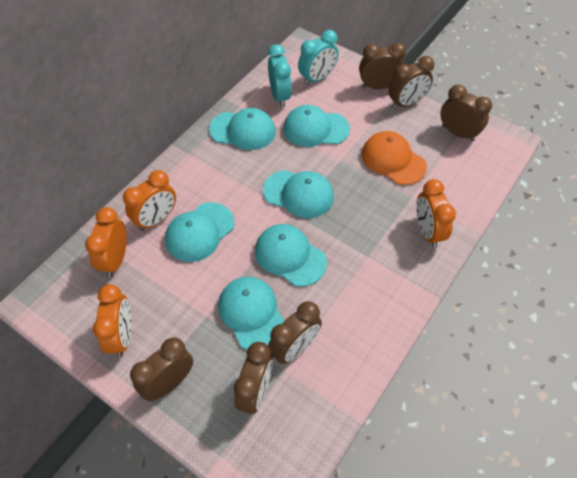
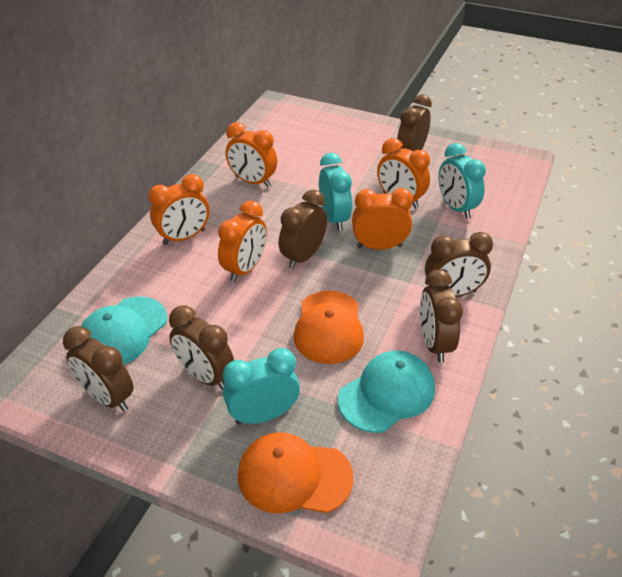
orange cap: 1 -> 2
orange clock: 4 -> 5
turquoise cap: 6 -> 2
turquoise clock: 2 -> 3

